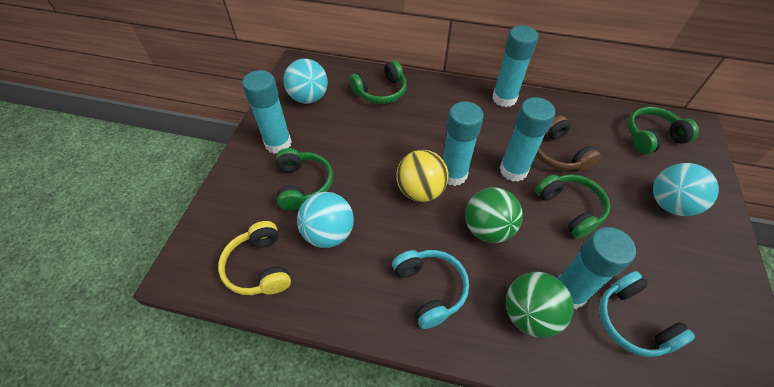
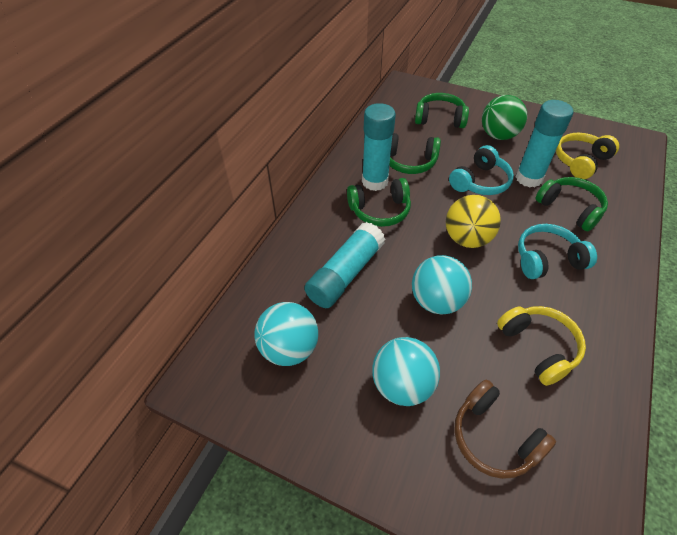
green ball: 2 -> 1
turquoise glue stick: 5 -> 3
yellow headphones: 1 -> 2

